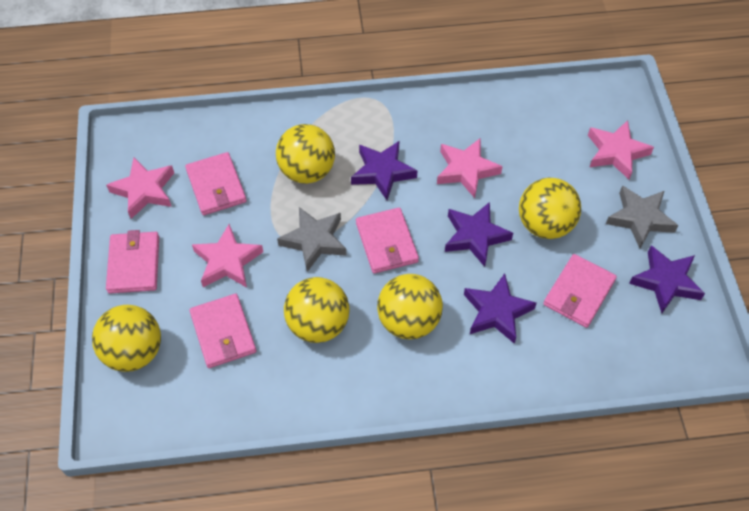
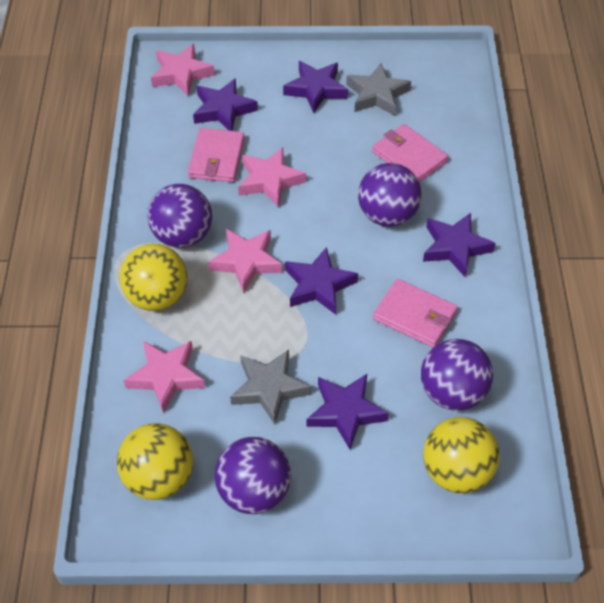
pink wallet: 5 -> 3
purple ball: 0 -> 4
purple star: 4 -> 5
yellow ball: 5 -> 3

